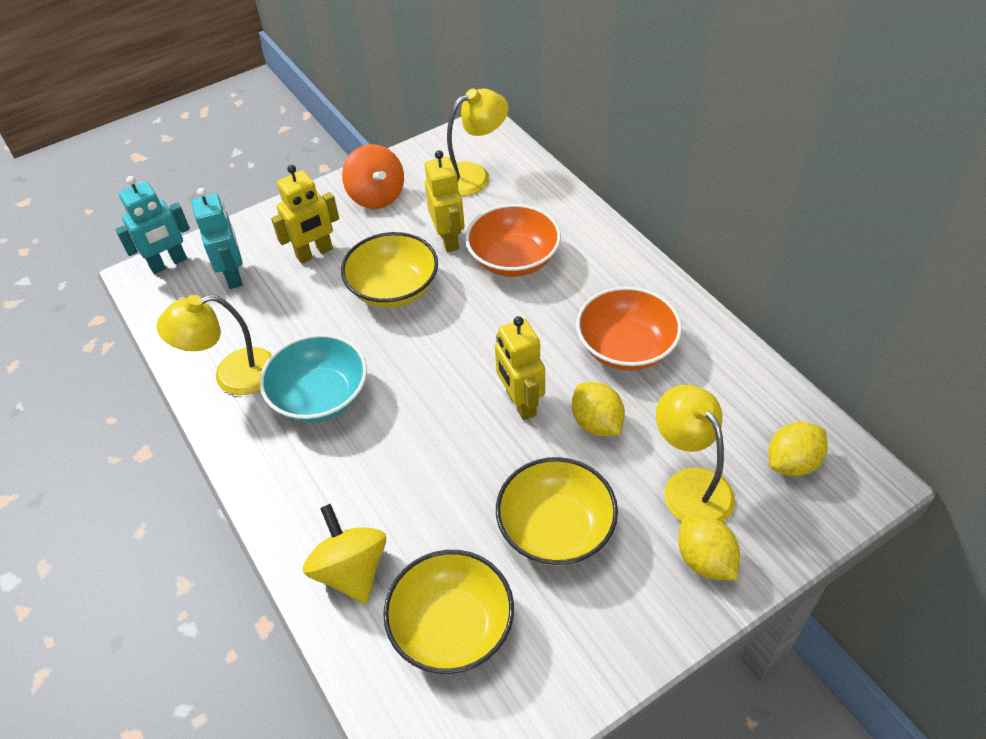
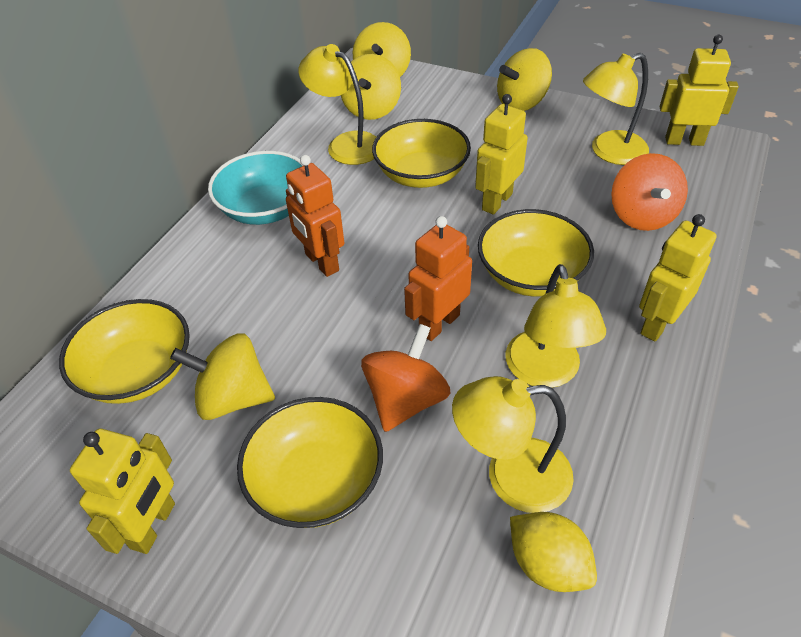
orange bowl: 2 -> 0
orange robot: 0 -> 2
orange spinning top: 1 -> 2
turquoise robot: 2 -> 0
yellow bowl: 3 -> 4
yellow lamp: 3 -> 4
yellow lemon: 3 -> 1
yellow robot: 3 -> 4
yellow spinning top: 1 -> 4

